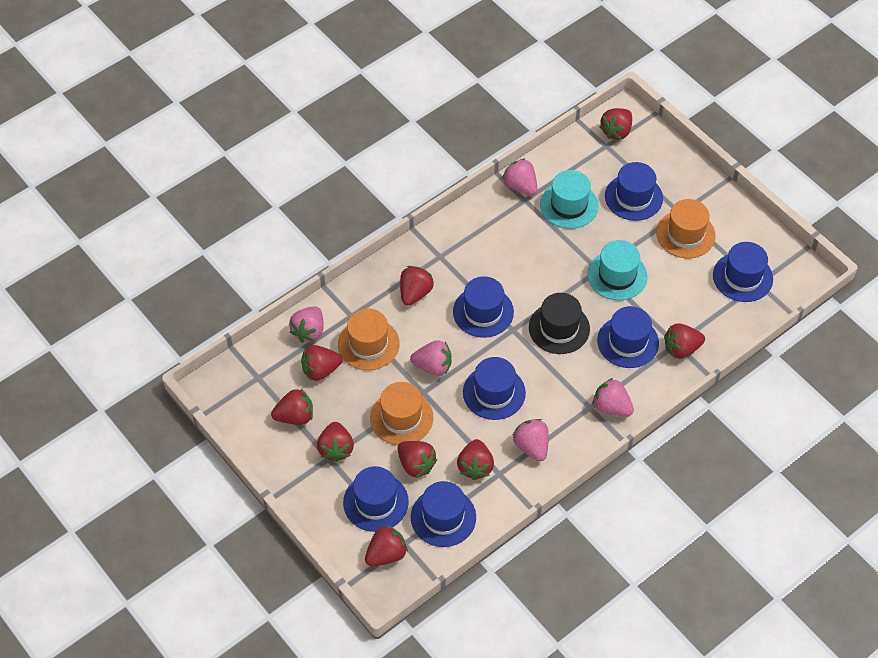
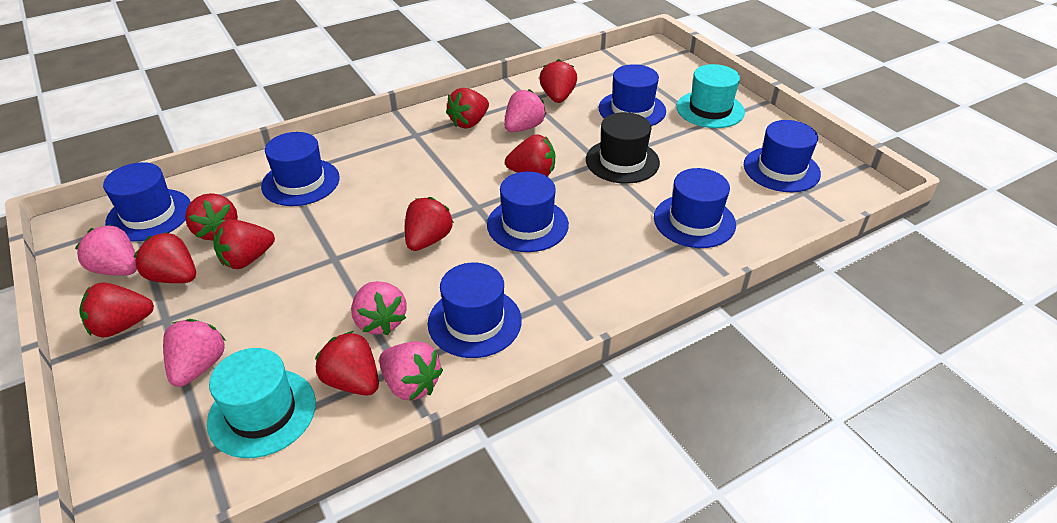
orange hat: 3 -> 0

